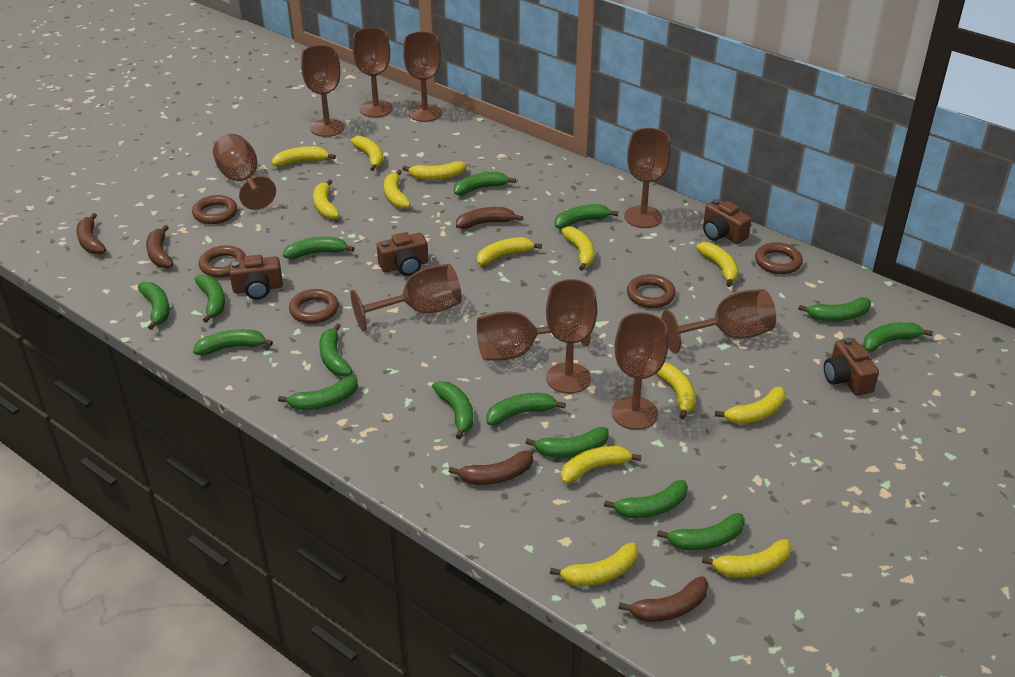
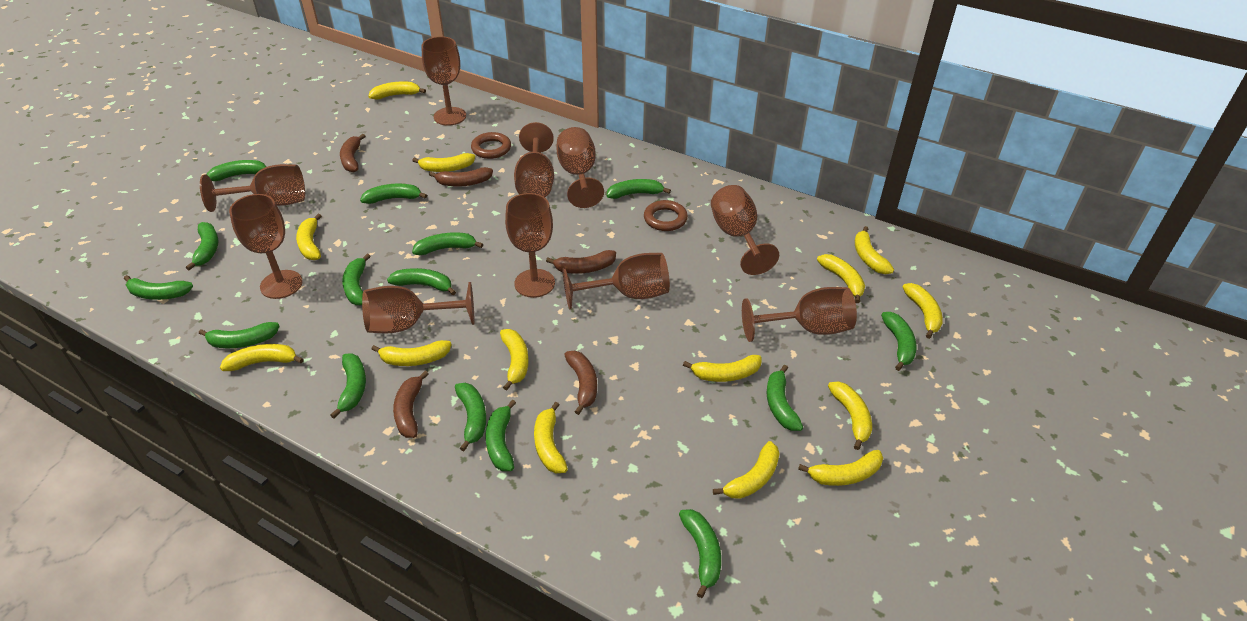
brown camera: 4 -> 0
brown ring: 5 -> 2
yellow banana: 13 -> 14

